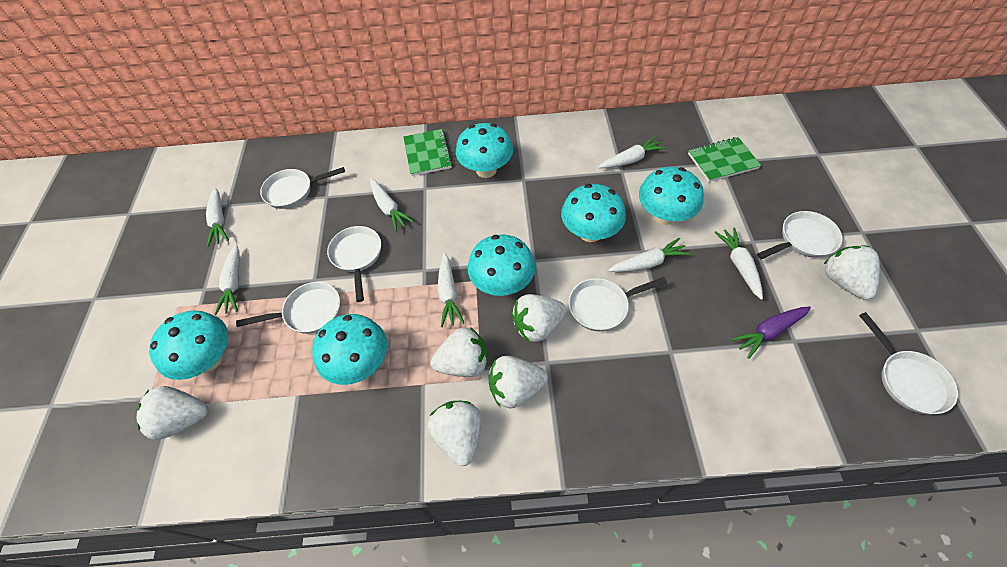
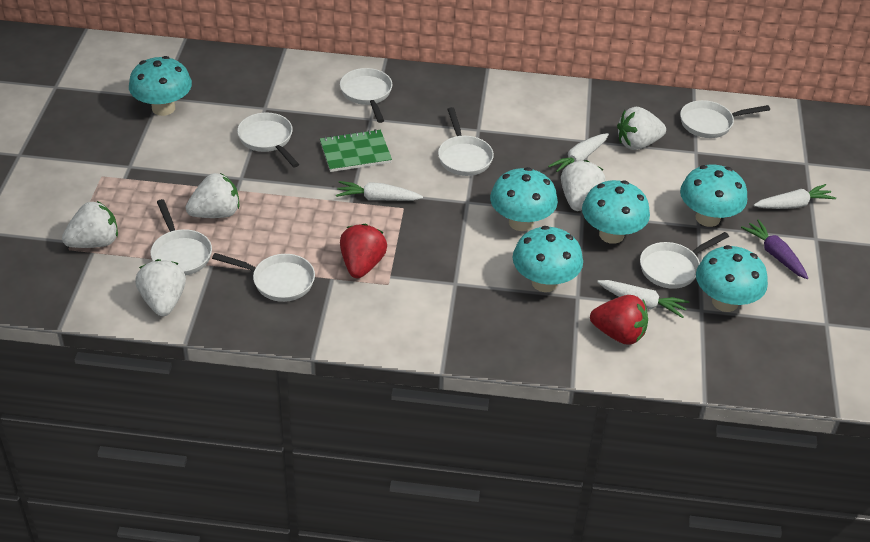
green notebook: 2 -> 1
red strawberry: 0 -> 2
white carrot: 7 -> 4
white pan: 6 -> 7
white strawberry: 6 -> 5

